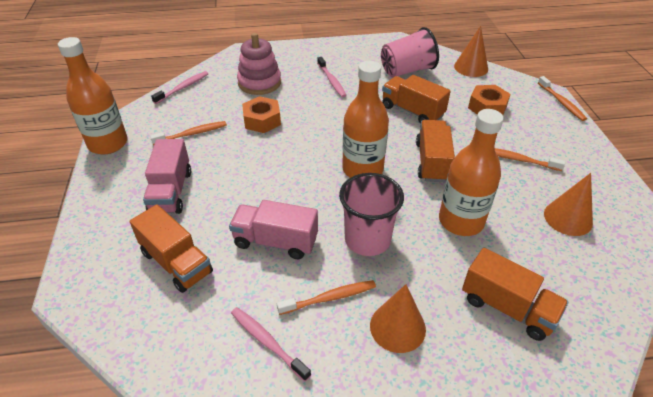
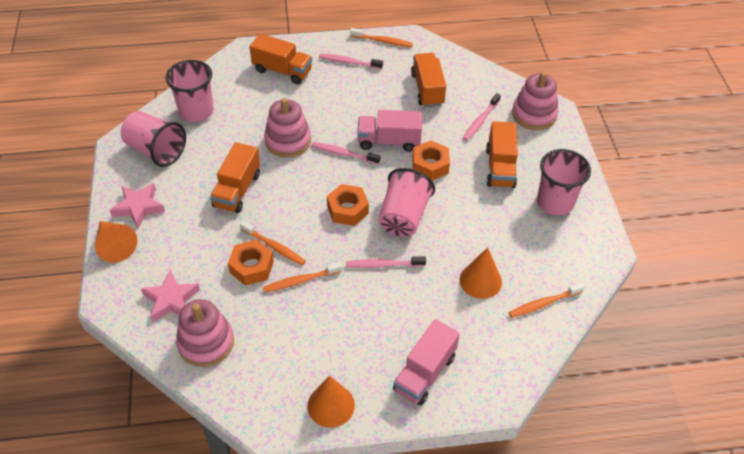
orange bottle: 3 -> 0
orange nut: 2 -> 3
pink cup: 2 -> 4
pink stacking toy: 1 -> 3
pink star: 0 -> 2
pink toothbrush: 3 -> 4

